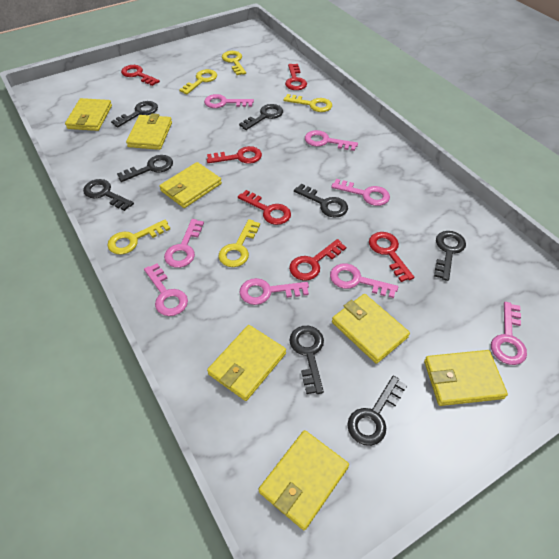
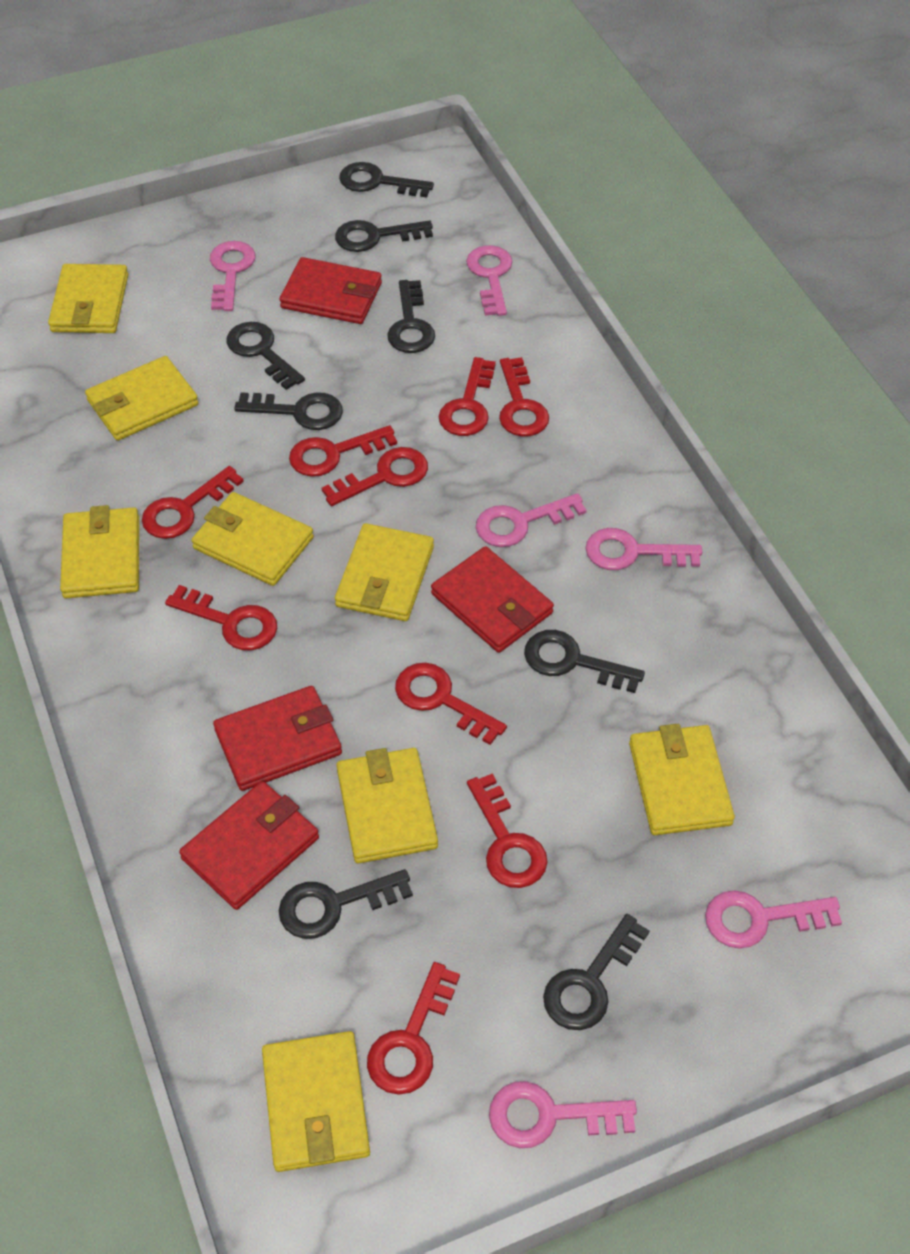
pink key: 8 -> 6
red key: 6 -> 9
red wallet: 0 -> 4
yellow key: 5 -> 0
yellow wallet: 7 -> 8

